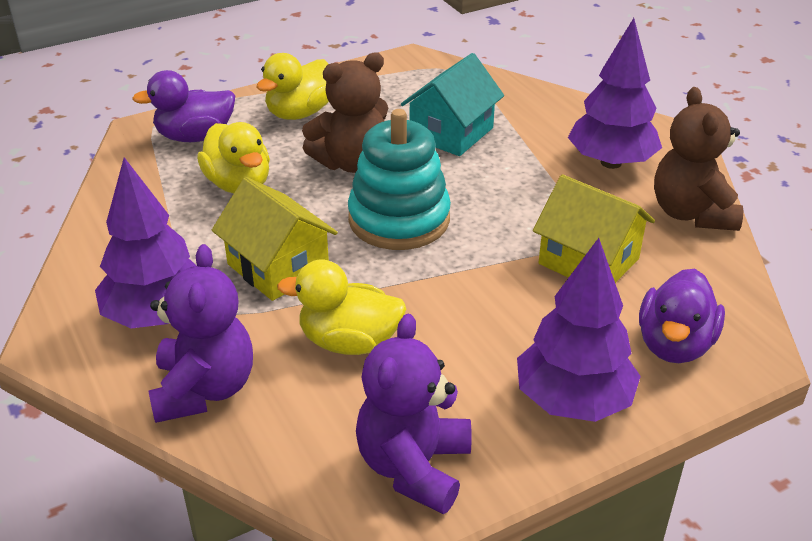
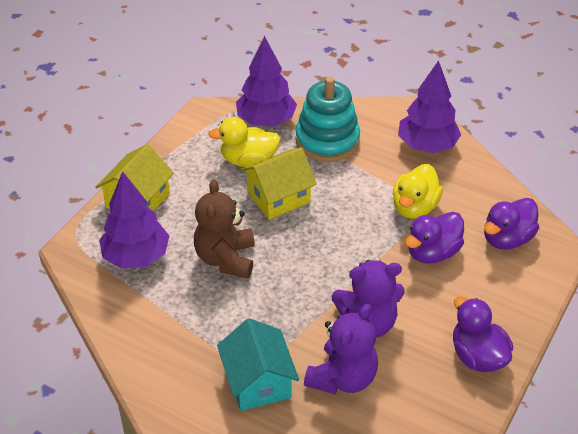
brown teddy bear: 2 -> 1
purple duck: 2 -> 3
yellow duck: 3 -> 2

